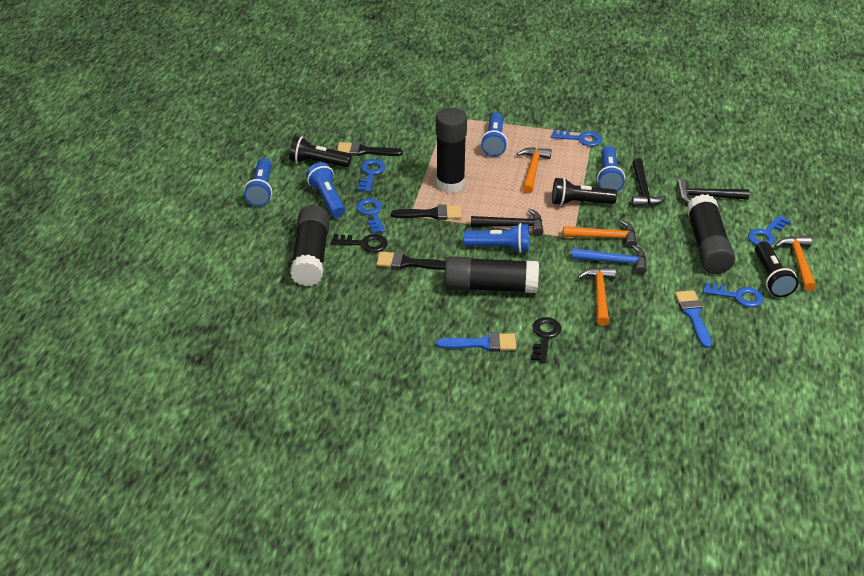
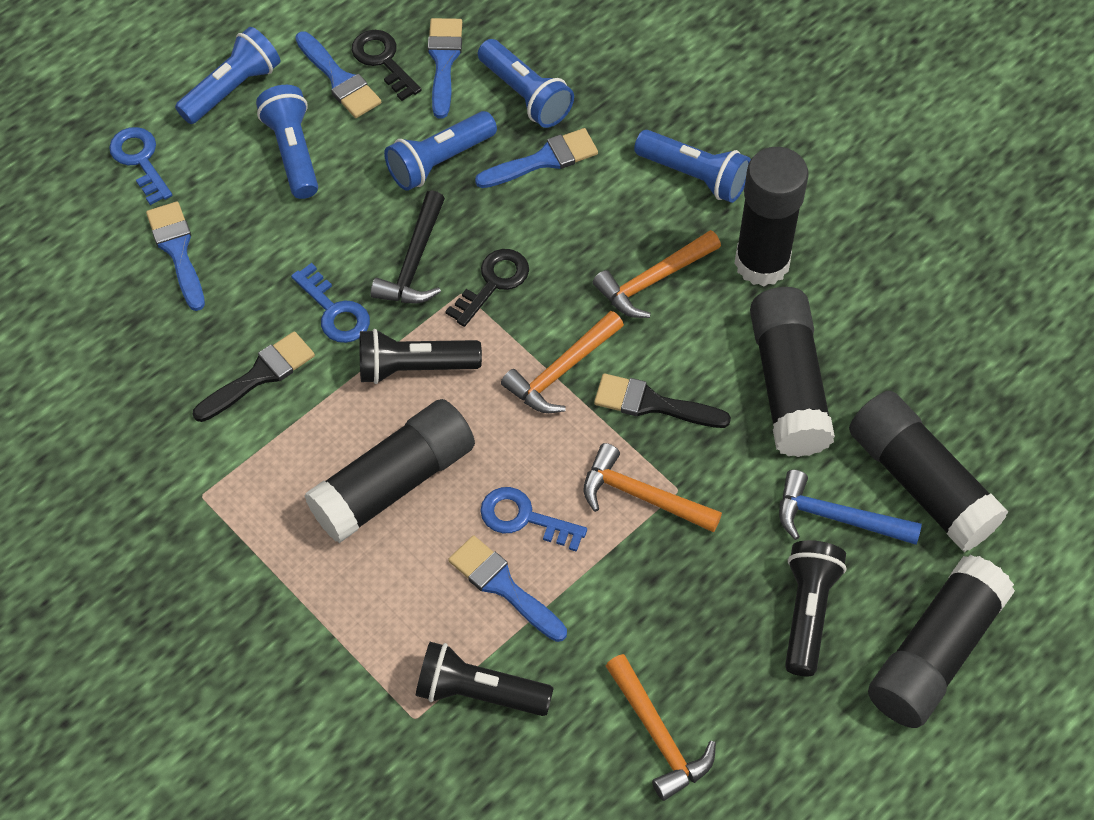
black brush: 3 -> 2
black glue stick: 4 -> 5
black hammer: 3 -> 1
blue brush: 2 -> 5
blue key: 5 -> 3

